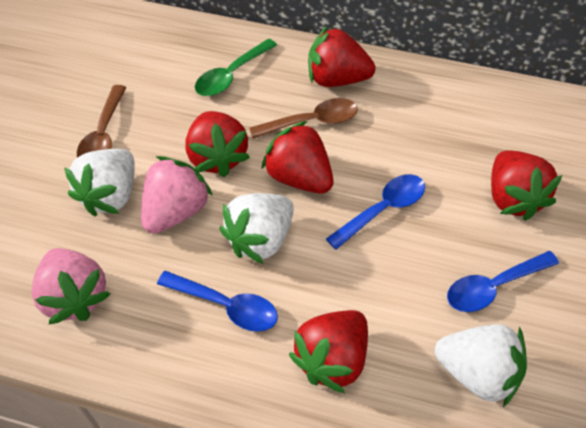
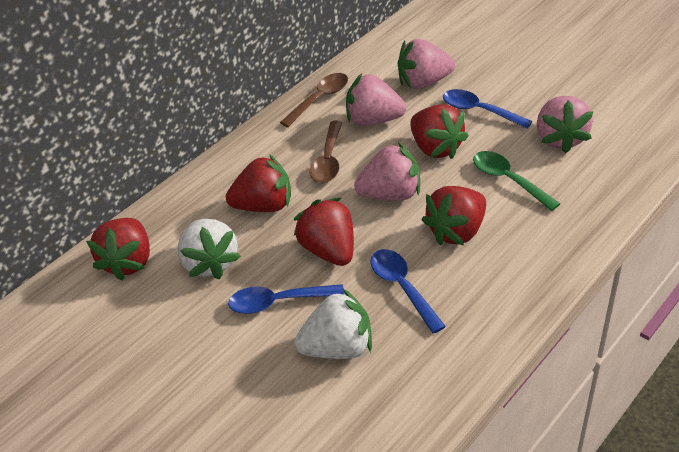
pink strawberry: 2 -> 4
white strawberry: 3 -> 2

